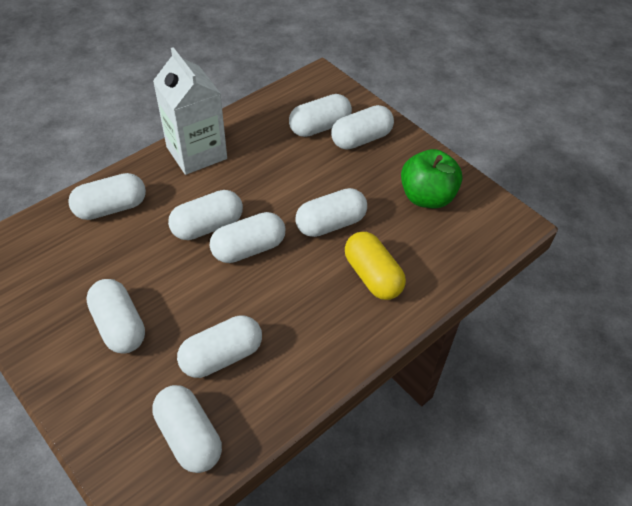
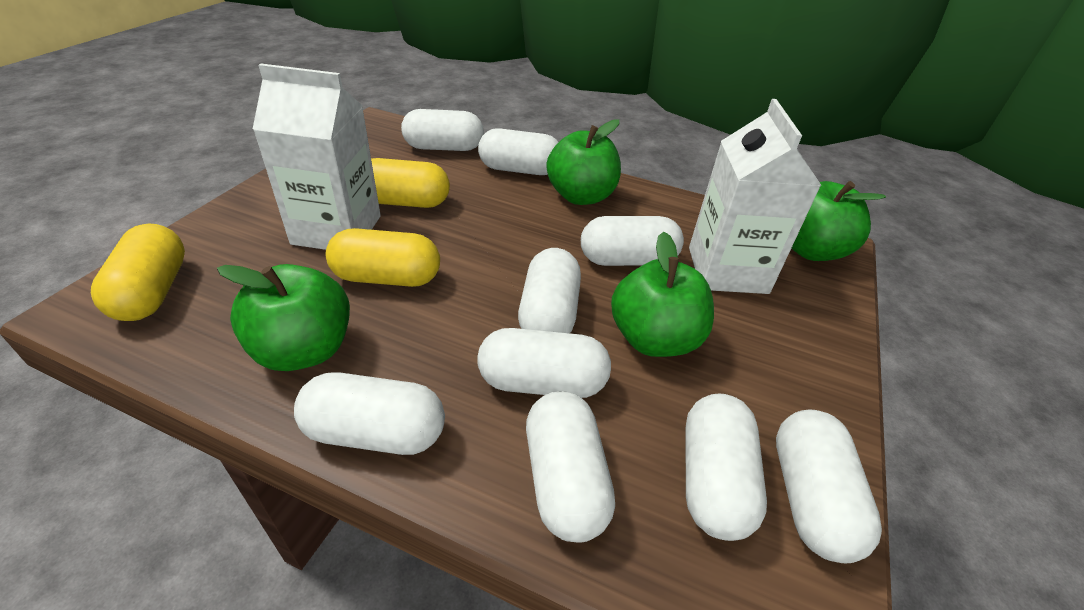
green apple: 1 -> 4
white carton: 1 -> 2
yellow capsule: 1 -> 3

